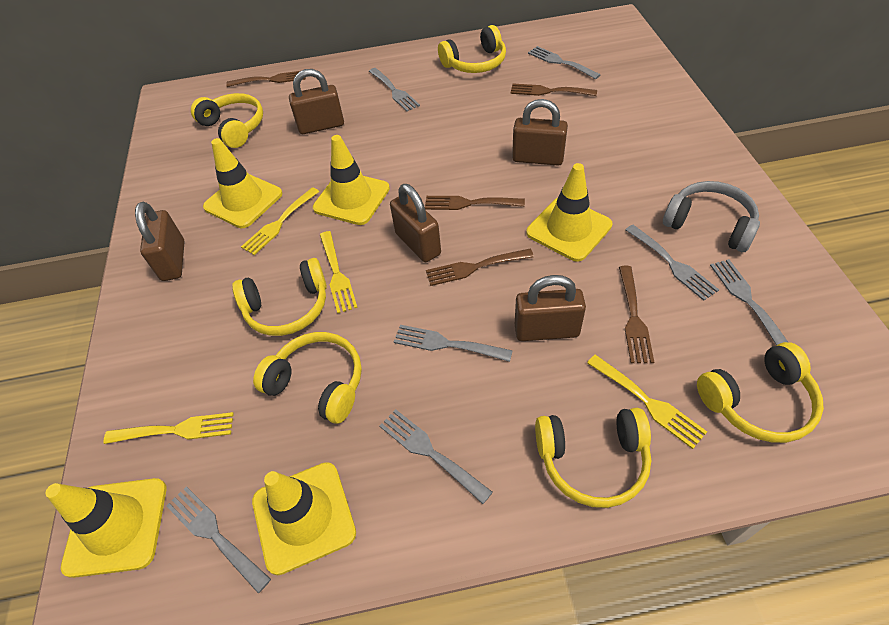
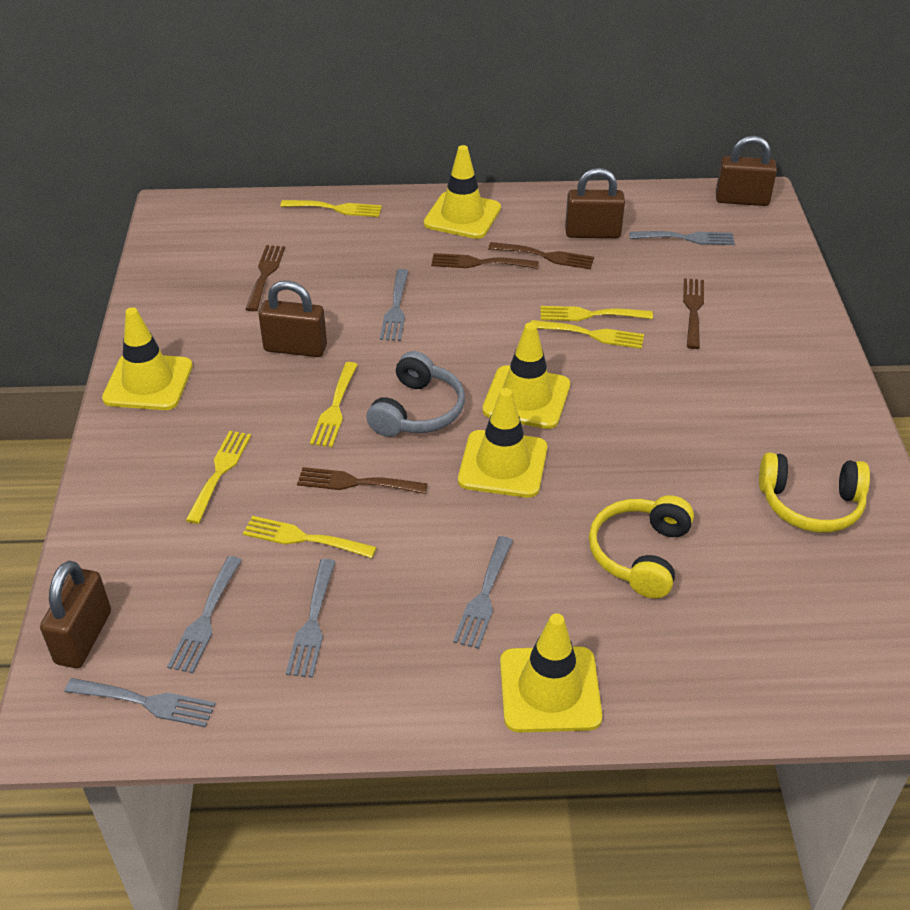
brown padlock: 5 -> 4
grey fork: 7 -> 6
yellow fork: 4 -> 6
yellow headphones: 6 -> 2

